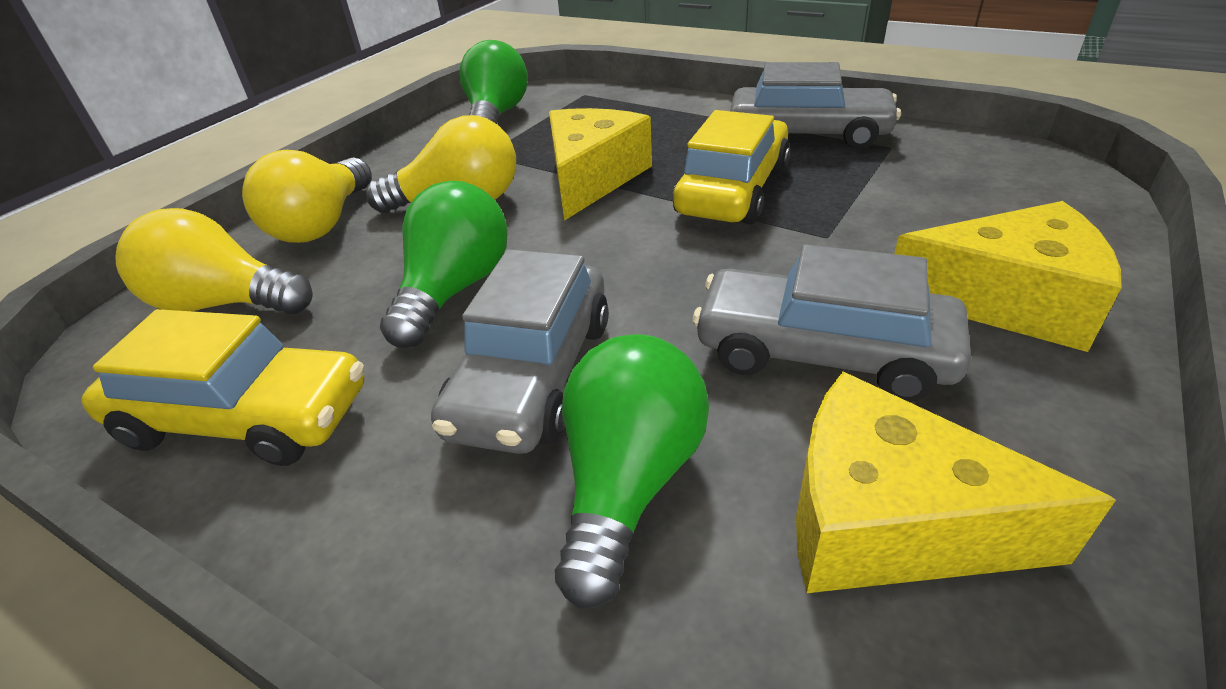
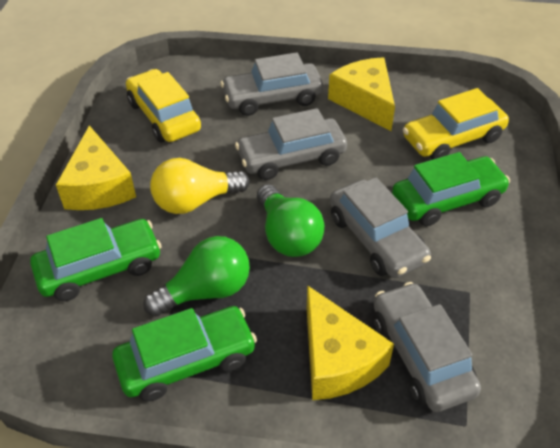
green car: 0 -> 3
green light bulb: 3 -> 2
grey car: 3 -> 4
yellow light bulb: 3 -> 1

